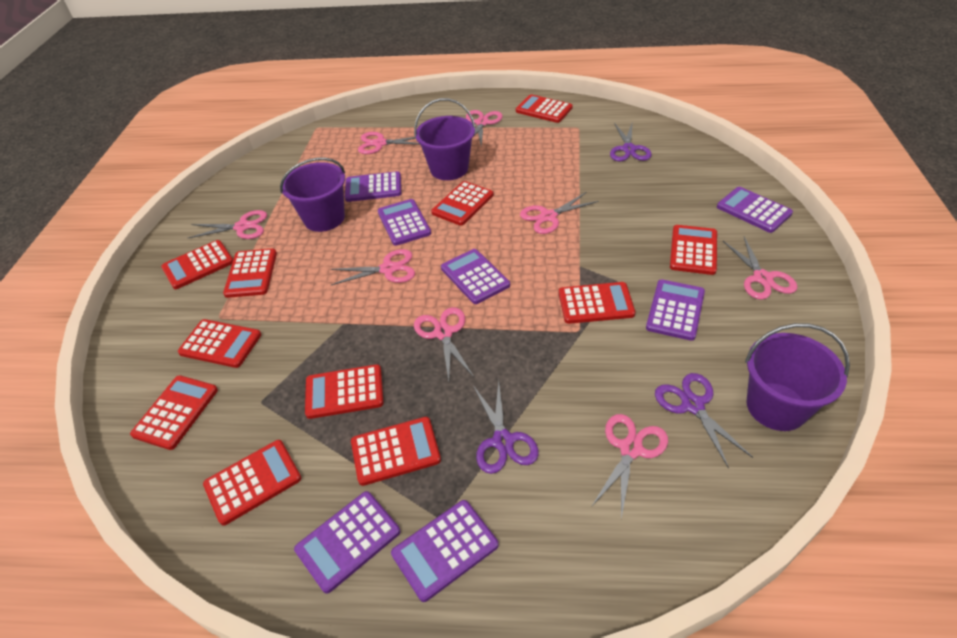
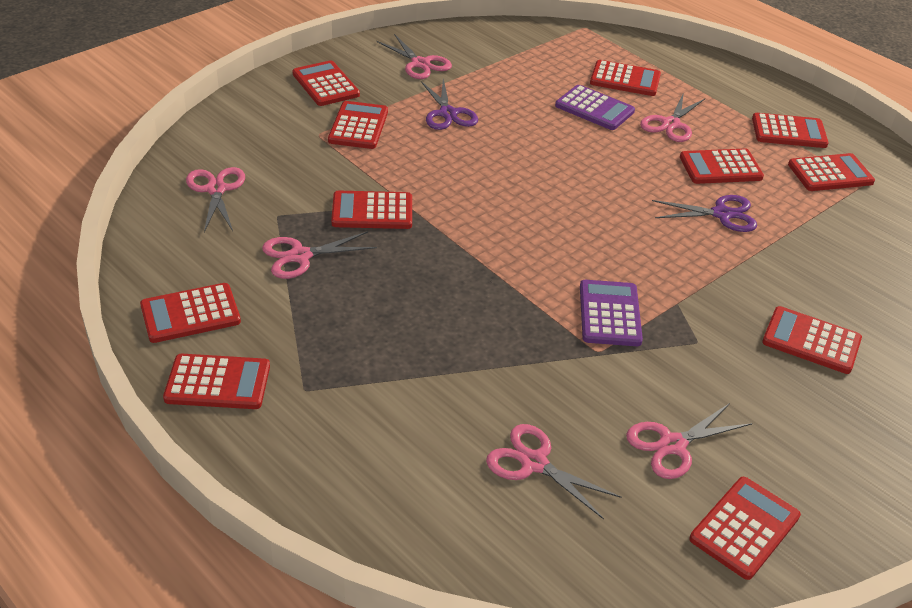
pink scissors: 8 -> 6
purple bucket: 3 -> 0
purple calculator: 7 -> 2
purple scissors: 3 -> 2

